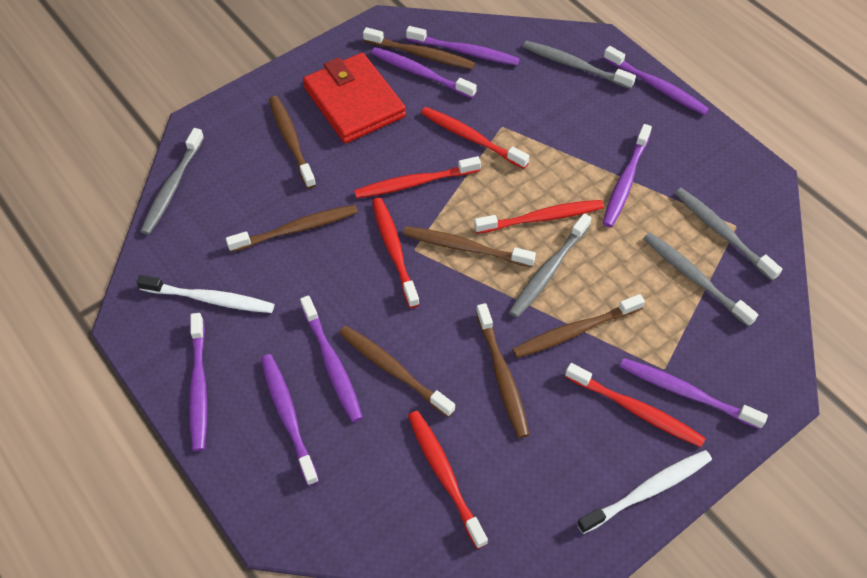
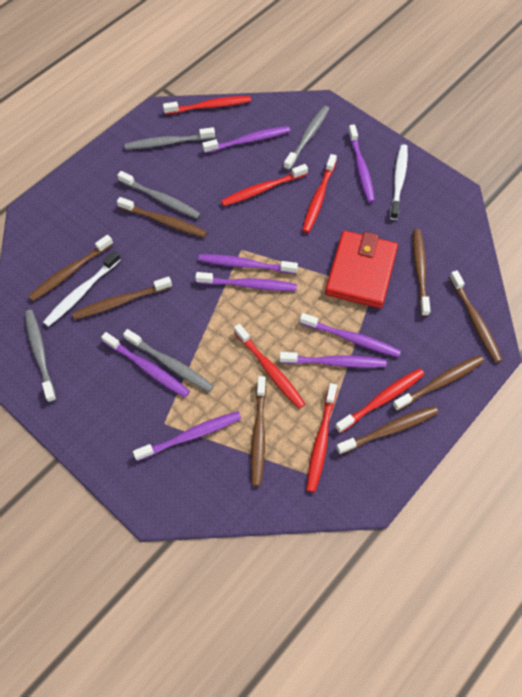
brown toothbrush: 7 -> 8

